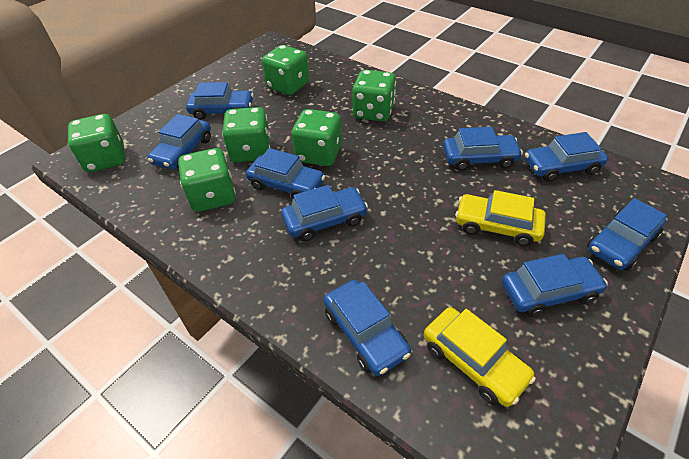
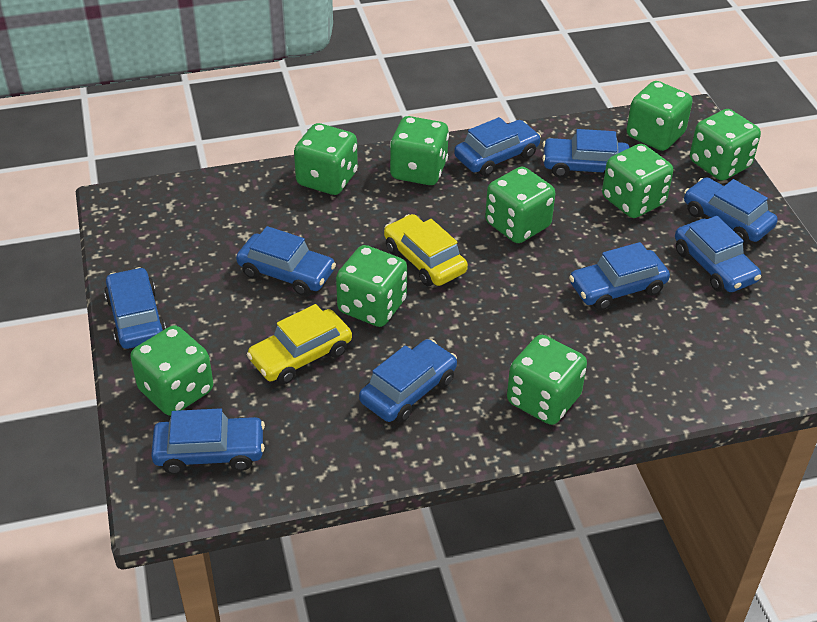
green dice: 6 -> 9

